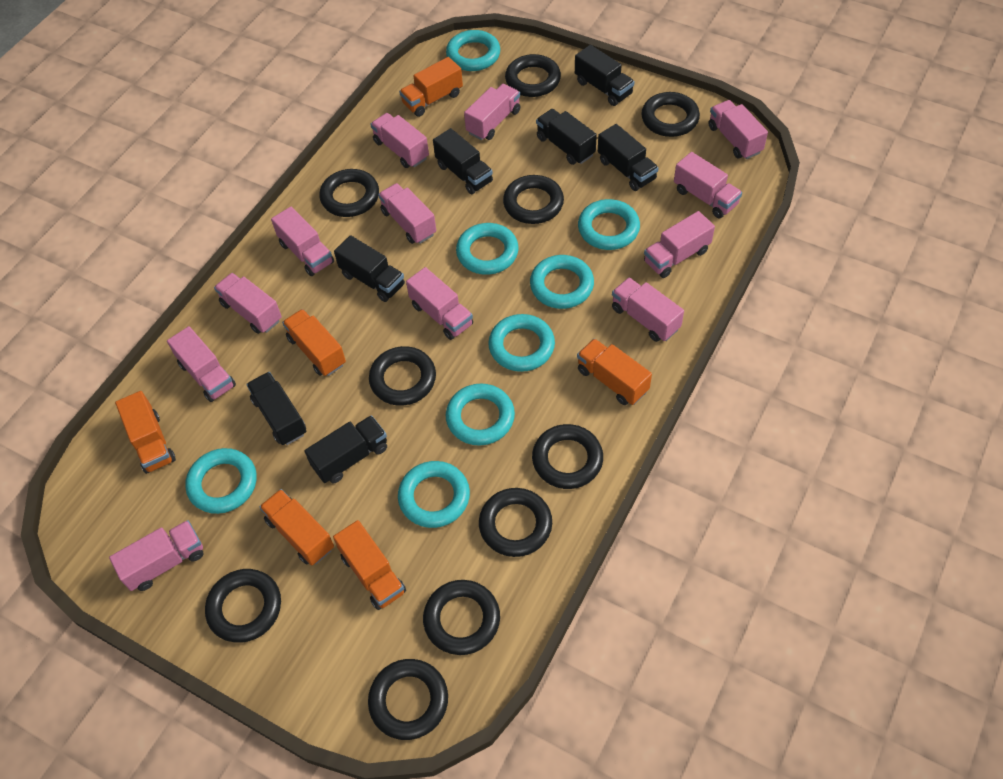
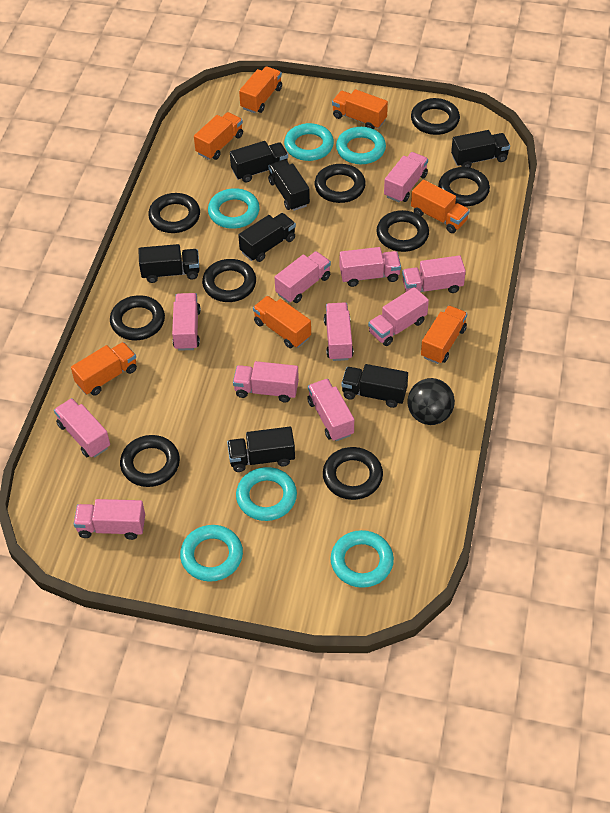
black ball: 0 -> 1
black ring: 10 -> 9
orange truck: 6 -> 7
pink truck: 12 -> 11
turquoise ring: 8 -> 6

